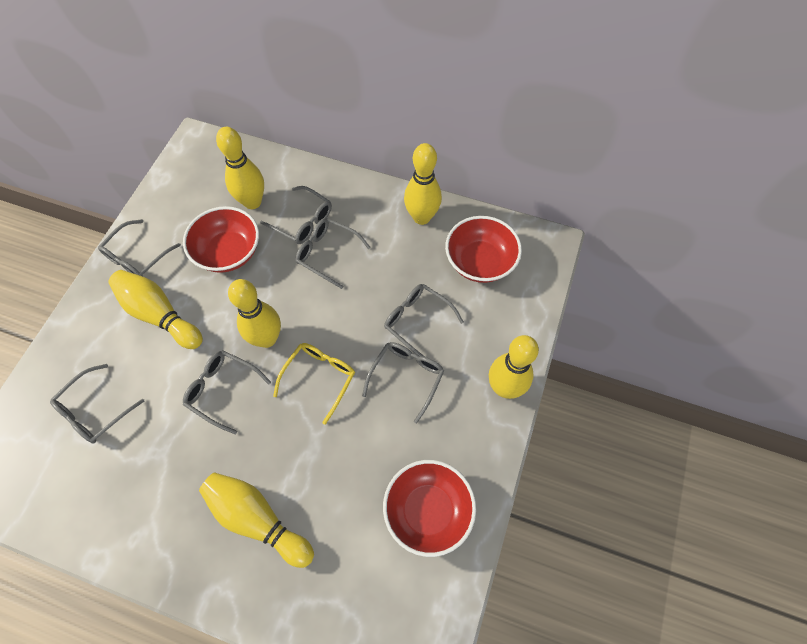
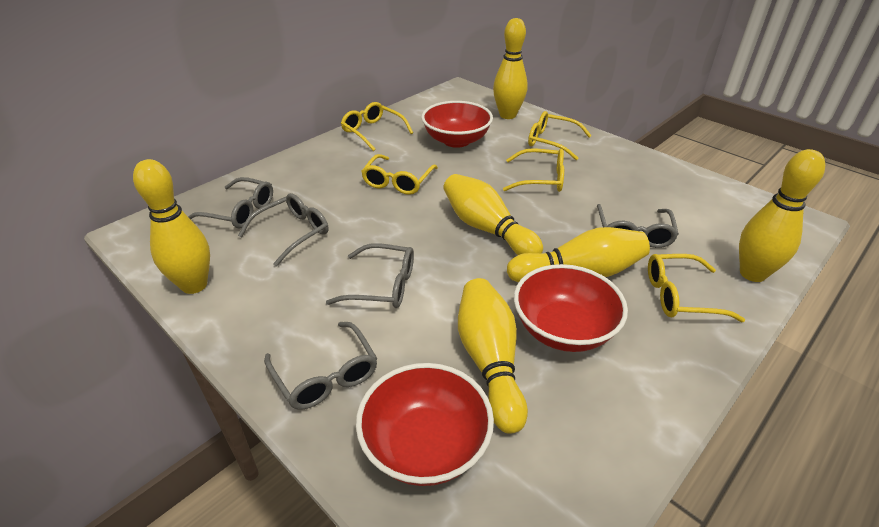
grey glasses: 7 -> 5
yellow glasses: 1 -> 5

